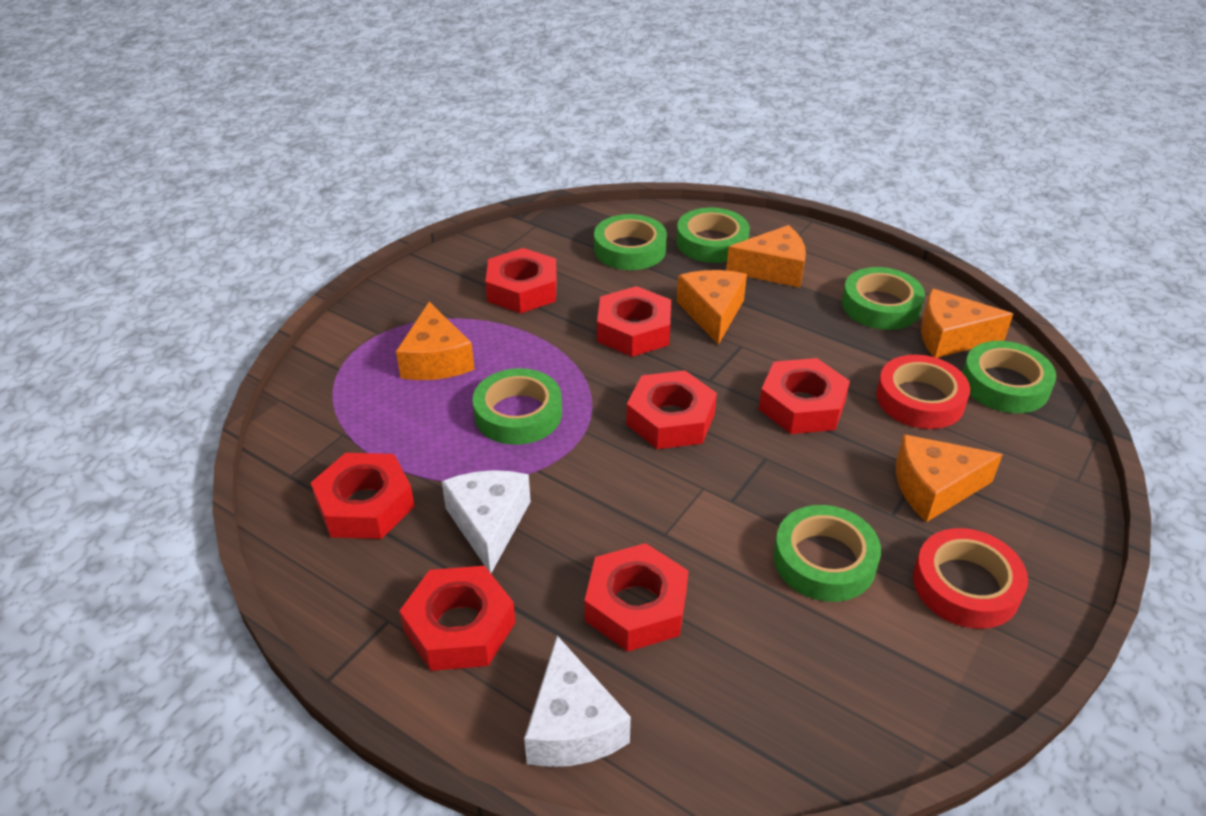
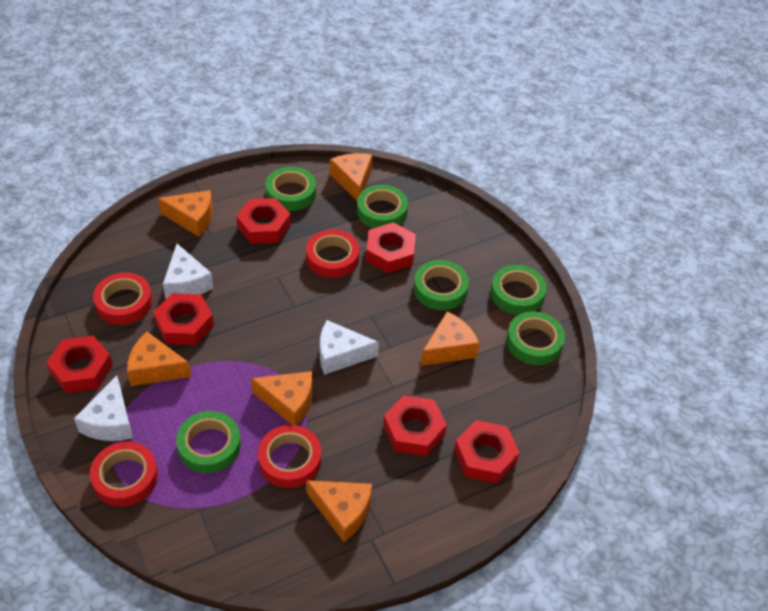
orange cheese: 5 -> 6
red nut: 7 -> 6
red tape: 2 -> 4
white cheese: 2 -> 3

